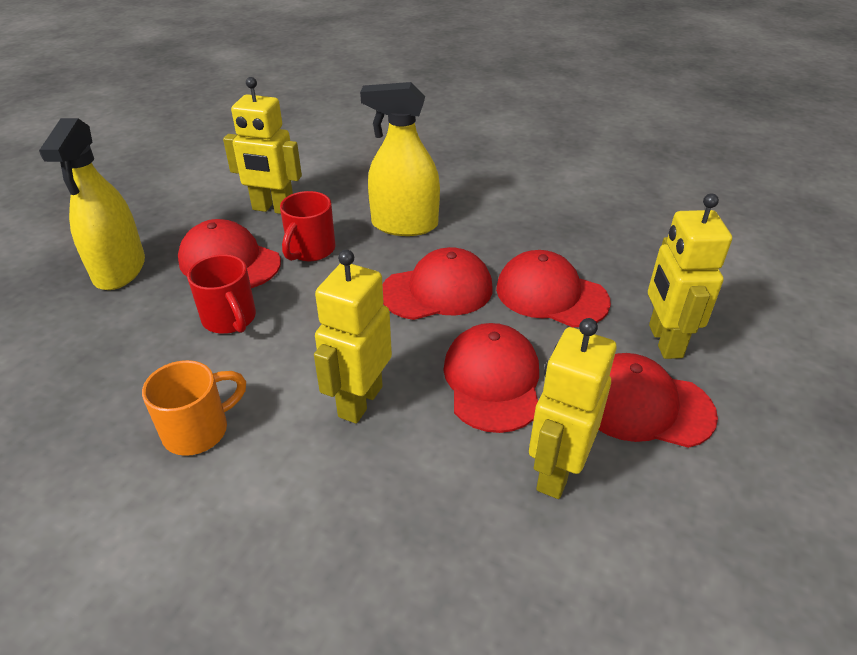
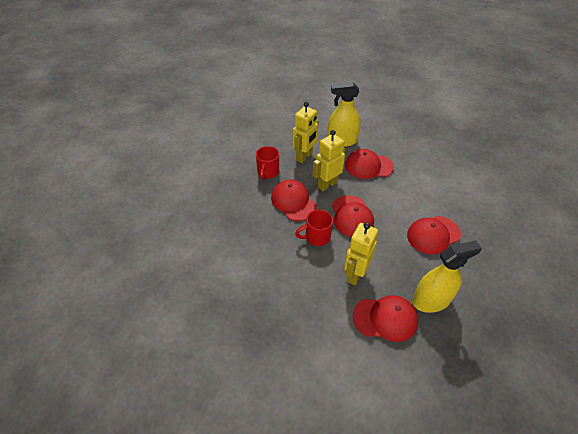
orange mug: 1 -> 0
yellow robot: 4 -> 3

